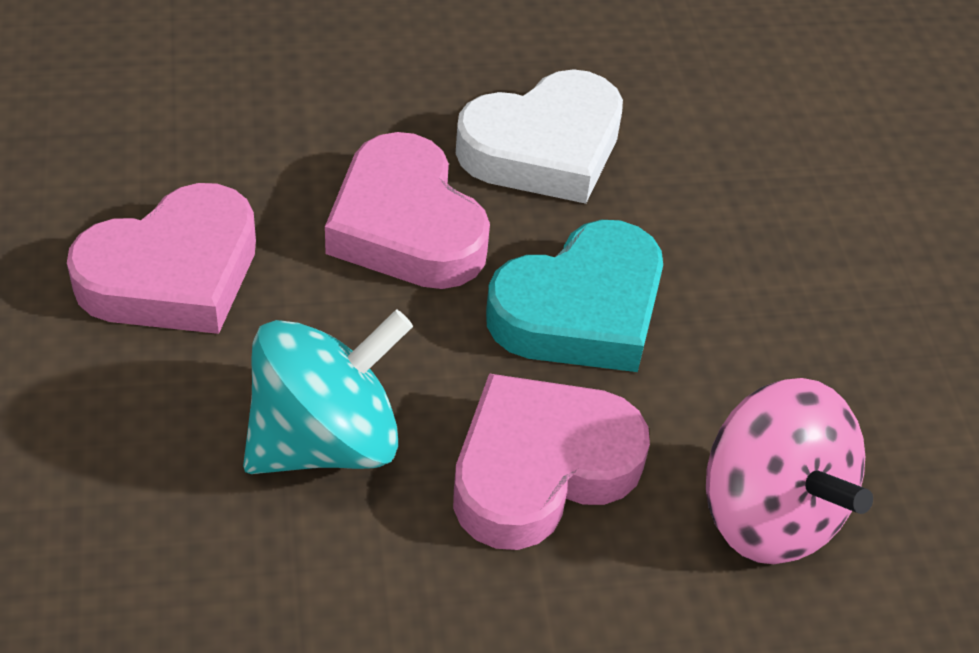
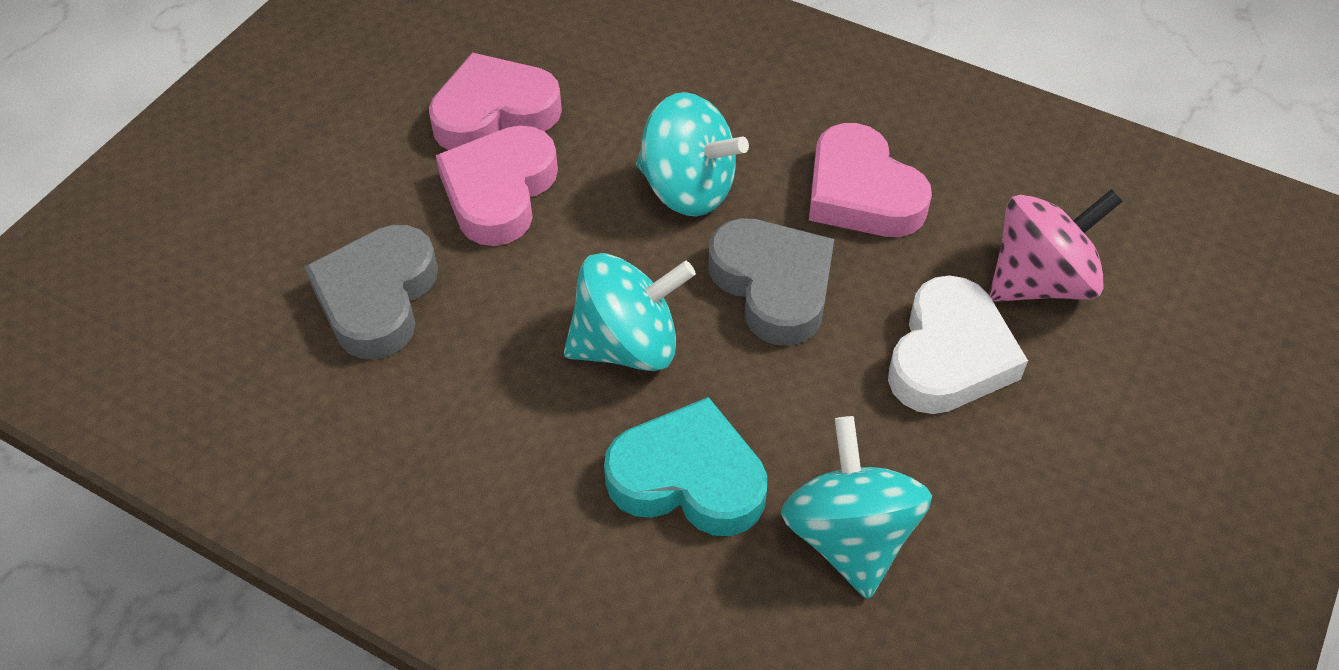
grey heart: 0 -> 2
turquoise spinning top: 1 -> 3

